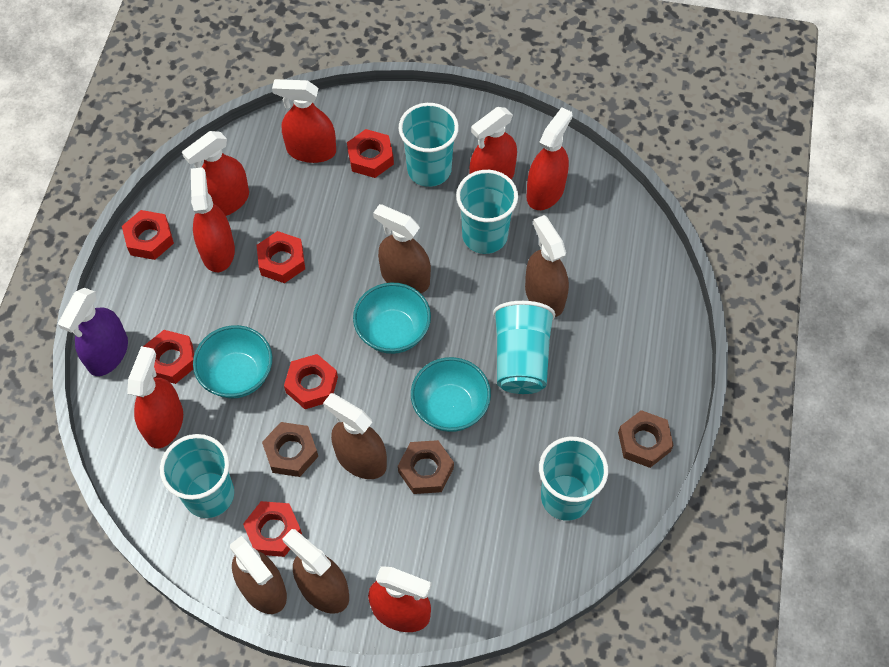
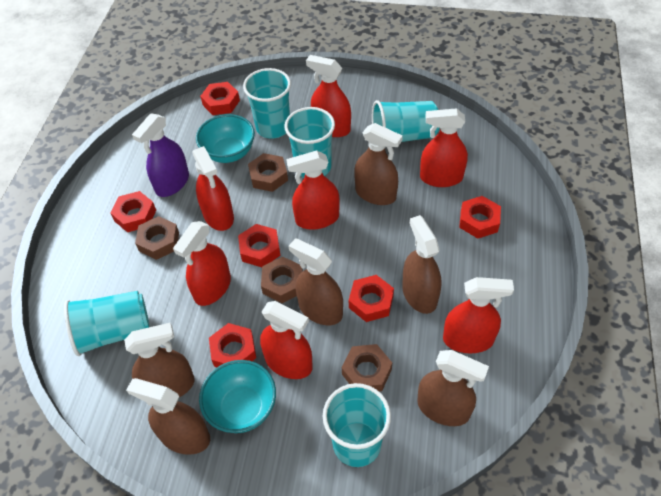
brown nut: 3 -> 4
brown spray bottle: 5 -> 6
turquoise bowl: 3 -> 2

